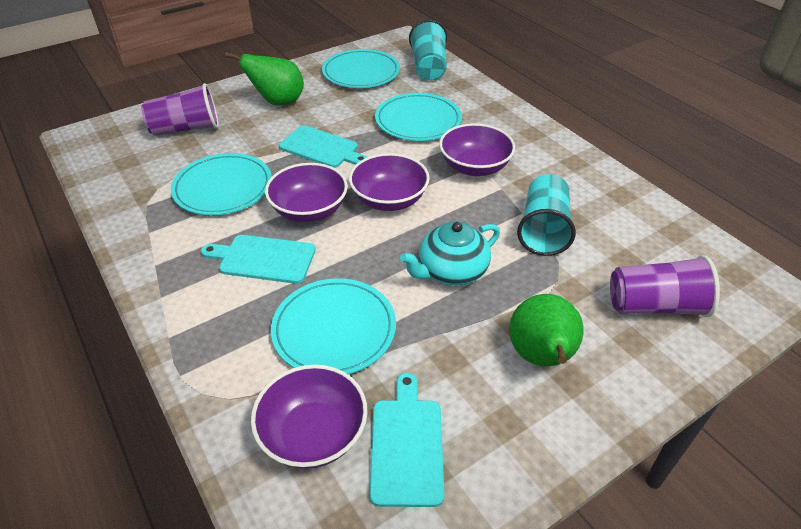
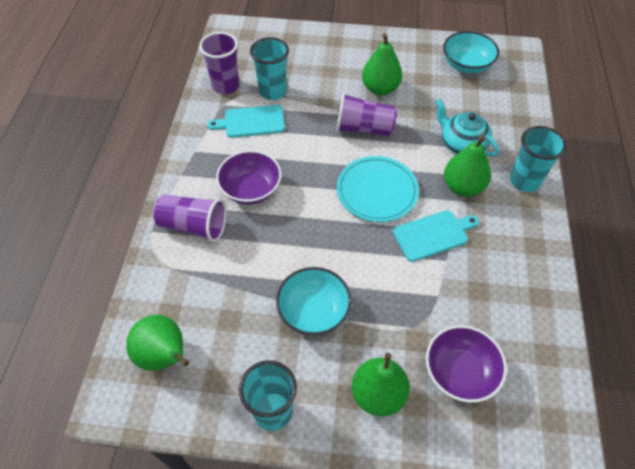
green pear: 2 -> 4
purple bowl: 4 -> 2
purple cup: 2 -> 3
turquoise bowl: 0 -> 2
turquoise cup: 2 -> 3
turquoise cutting board: 3 -> 2
turquoise plate: 4 -> 1

